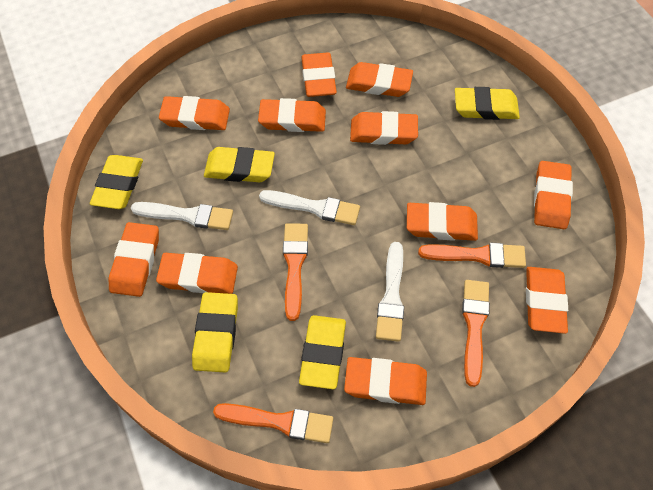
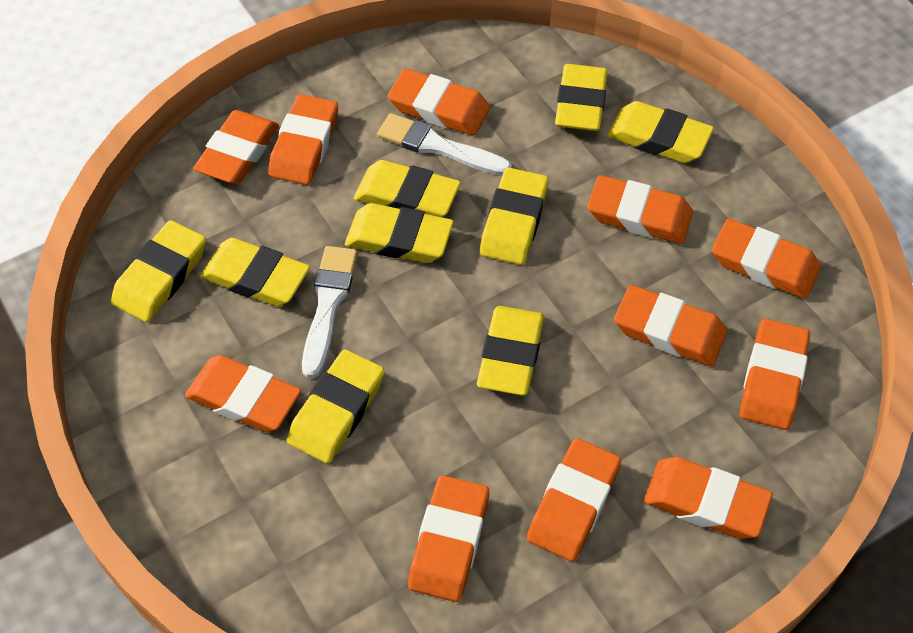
orange brush: 4 -> 0
white brush: 3 -> 2
yellow eraser: 5 -> 9

